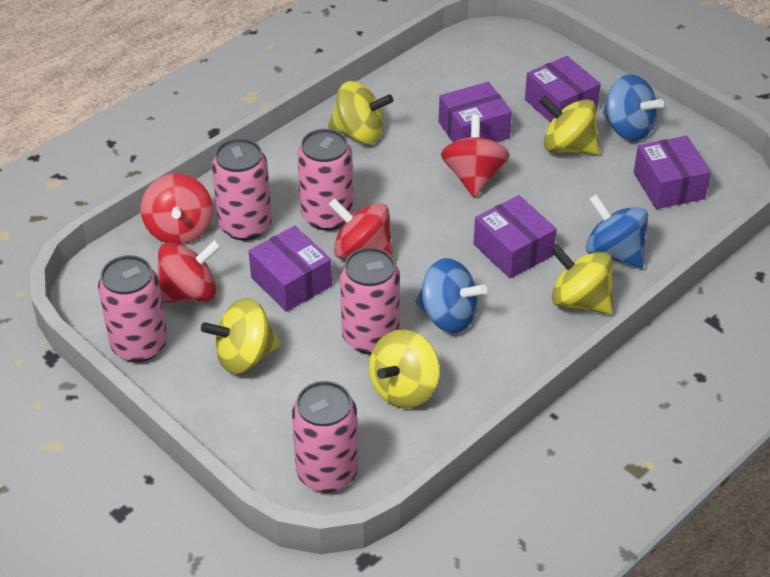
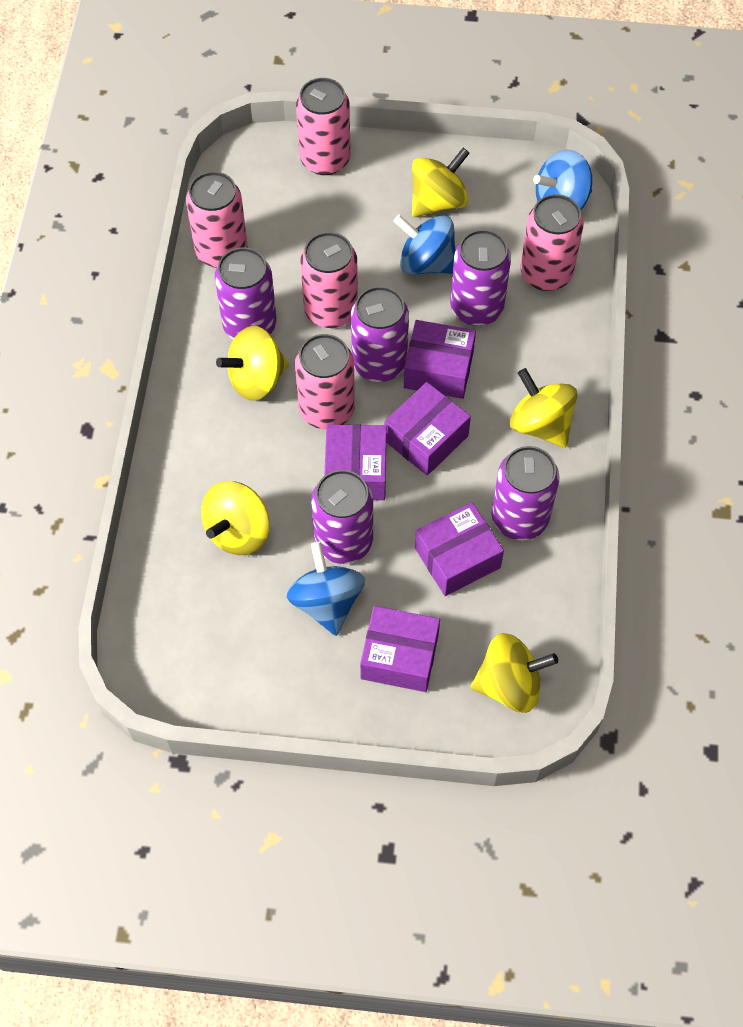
purple can: 0 -> 5
red spinning top: 4 -> 0

